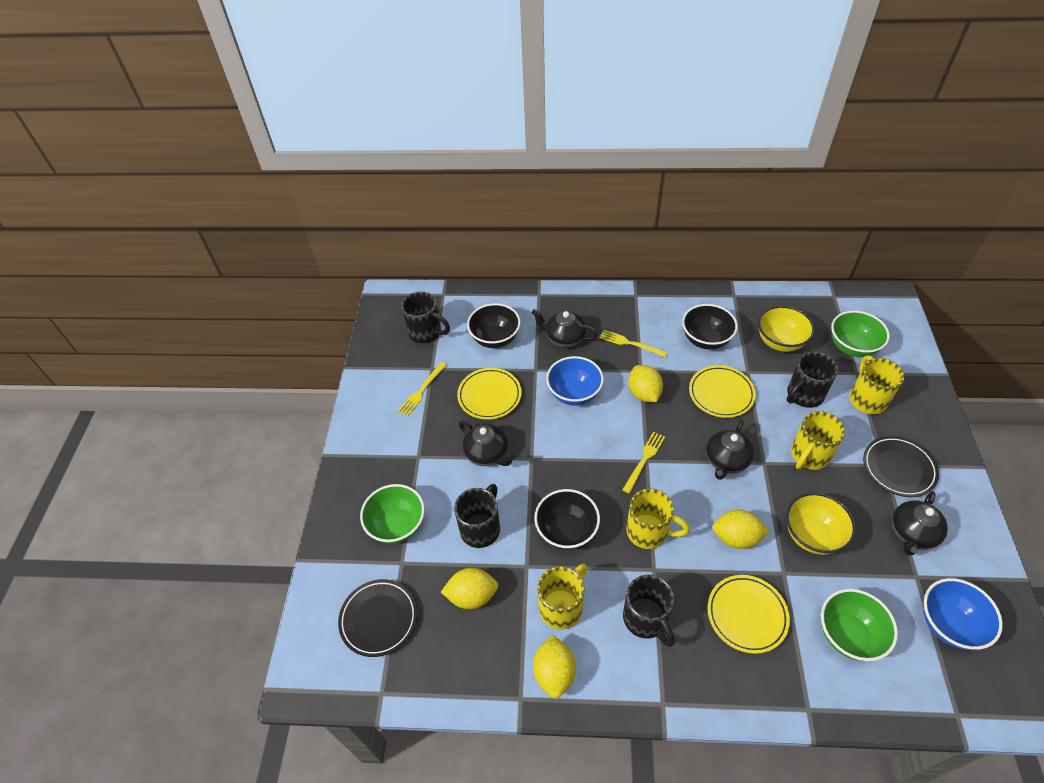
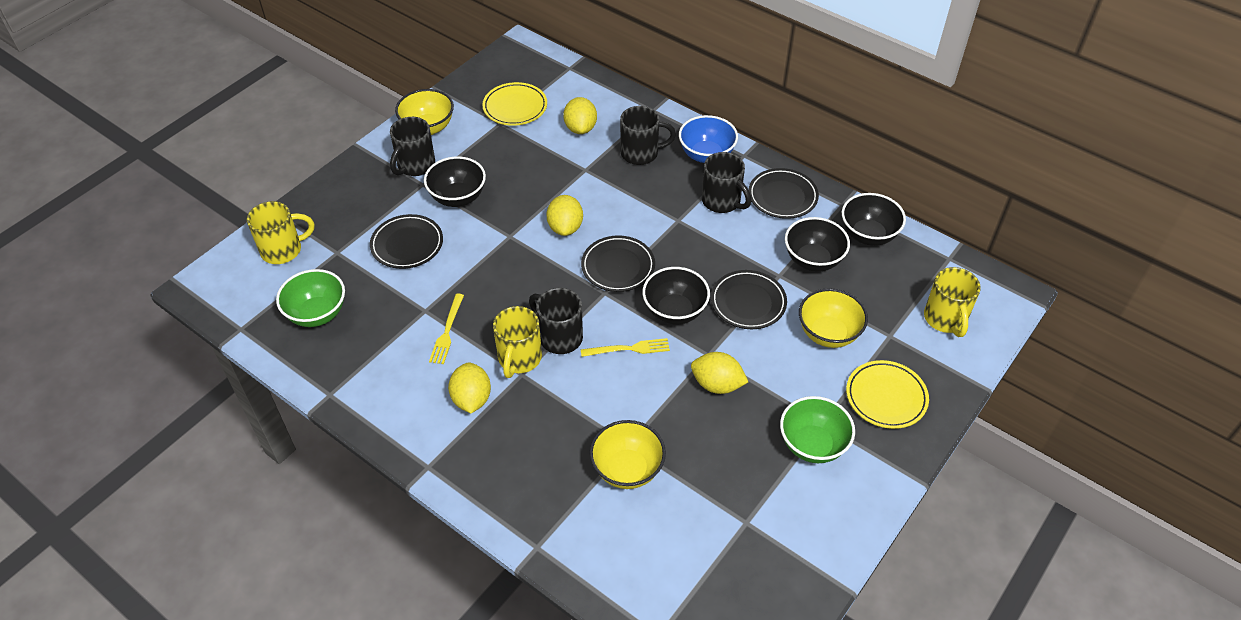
black bowl: 3 -> 4
black plate: 2 -> 4
black teapot: 4 -> 0
blue bowl: 2 -> 1
green bowl: 3 -> 2
yellow bowl: 2 -> 3
yellow fork: 3 -> 2
yellow mug: 4 -> 3
yellow plate: 3 -> 2

